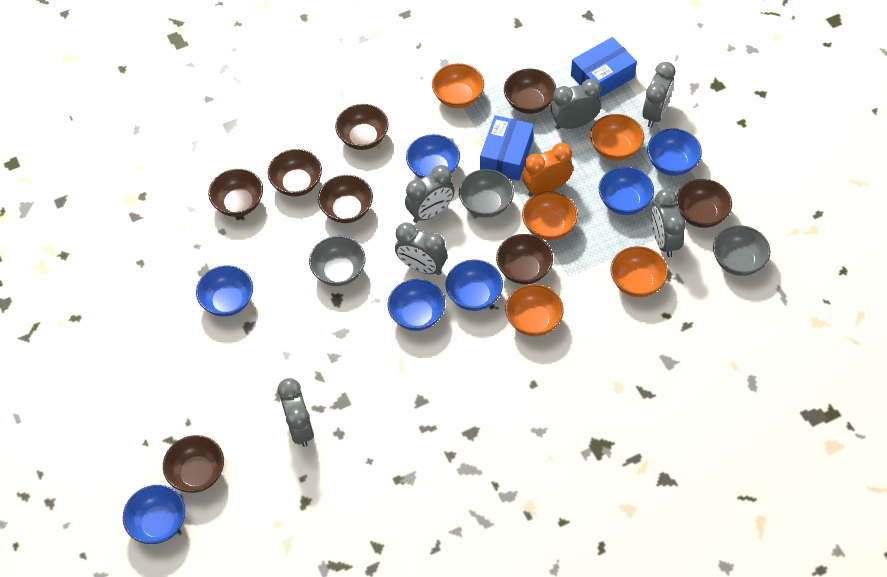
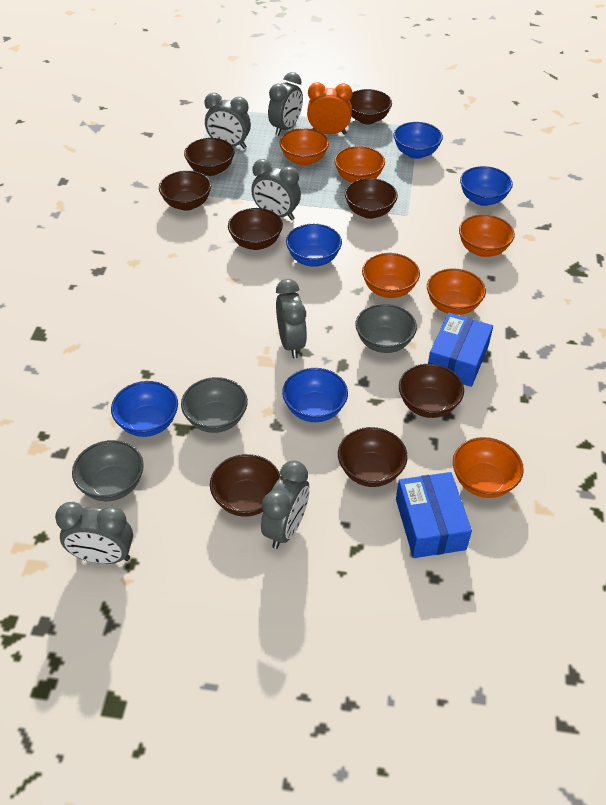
blue bowl: 7 -> 5
orange bowl: 5 -> 6

